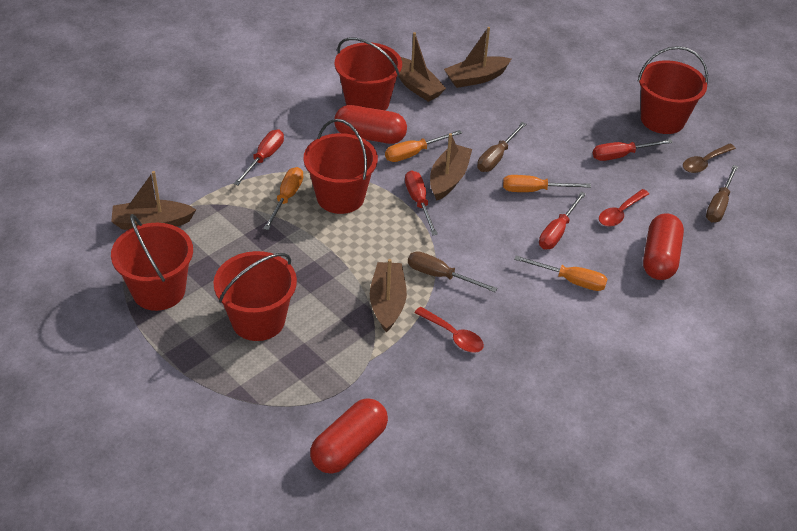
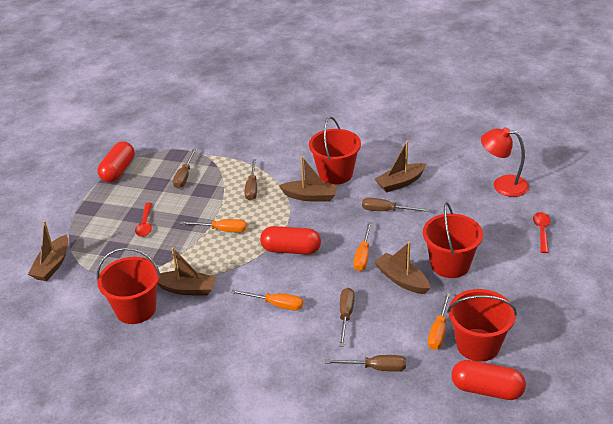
brown screwdriver: 3 -> 5
brown spoon: 1 -> 0
red bucket: 5 -> 4
red lamp: 0 -> 1
red screwdriver: 4 -> 0

